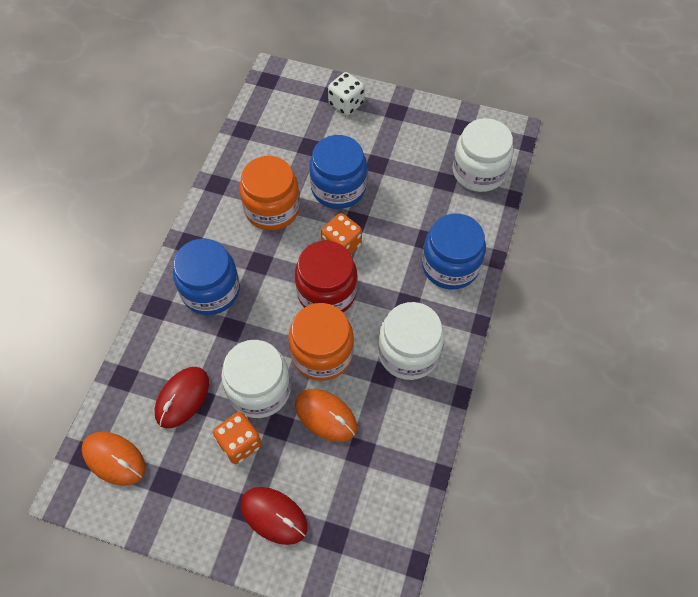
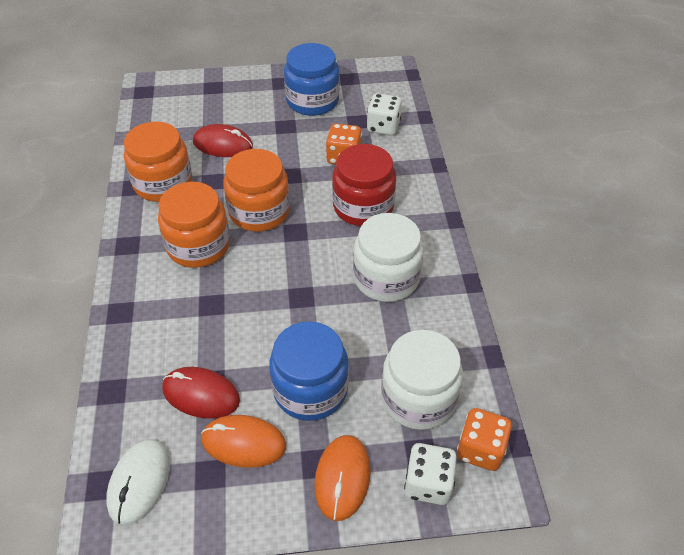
blue jar: 3 -> 2
orange jar: 2 -> 3
white dice: 1 -> 2
white jar: 3 -> 2
white mouse: 0 -> 1

